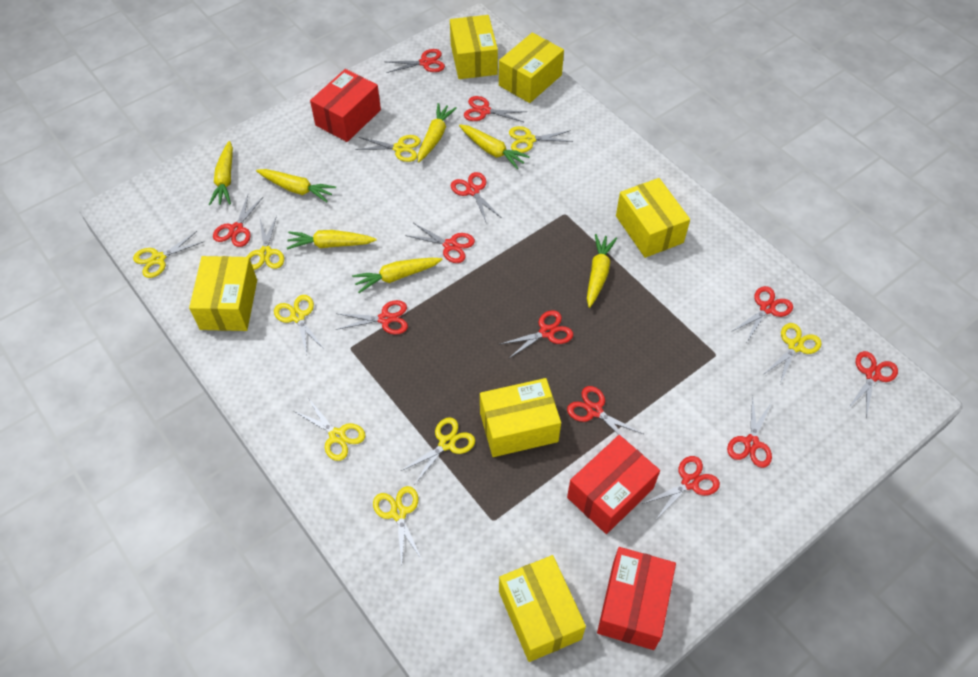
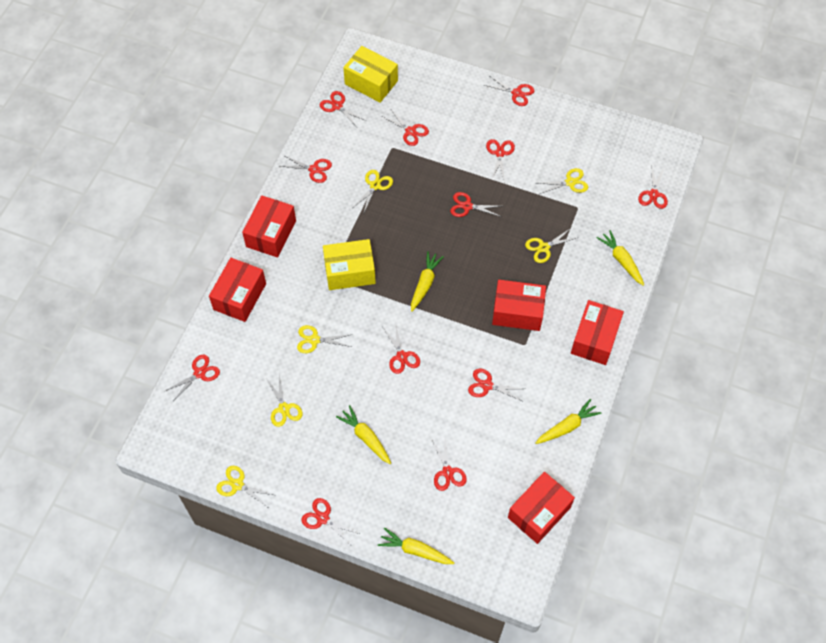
red box: 3 -> 5
yellow box: 6 -> 2
yellow carrot: 7 -> 5
yellow scissors: 9 -> 6

